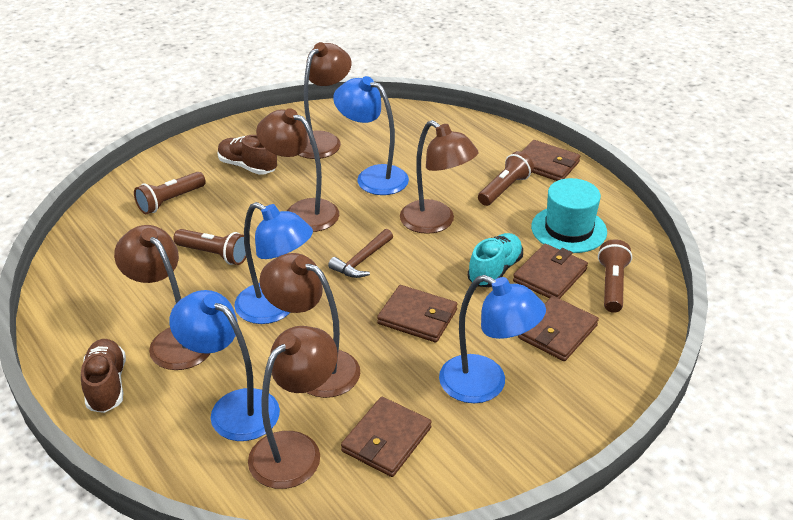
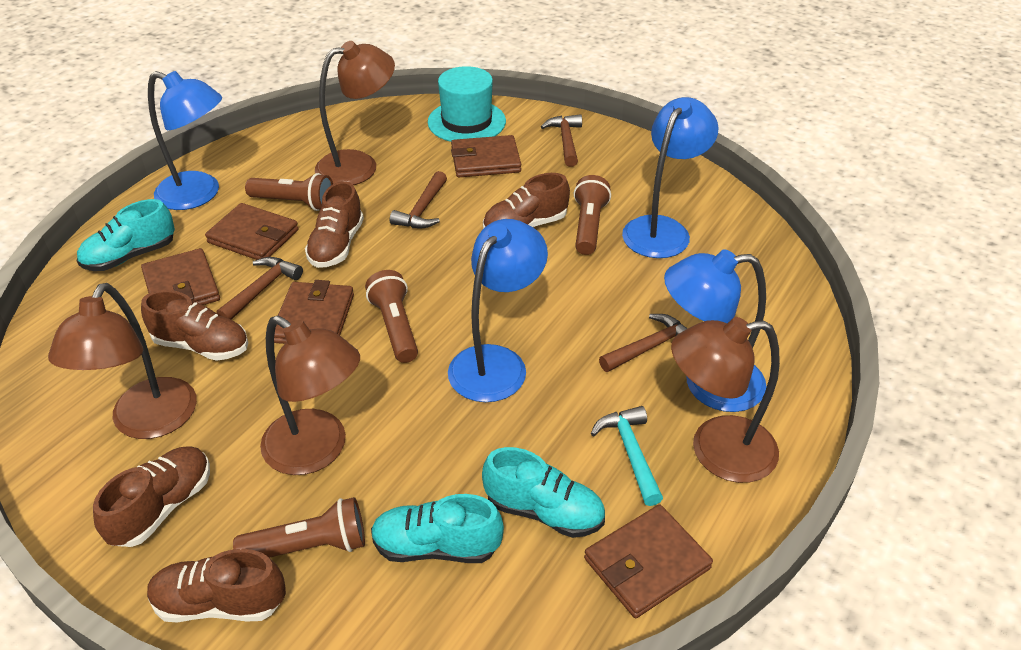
brown hammer: 1 -> 4
brown lamp: 6 -> 4
brown shoe: 2 -> 5
turquoise hammer: 0 -> 1
turquoise shoe: 1 -> 3

